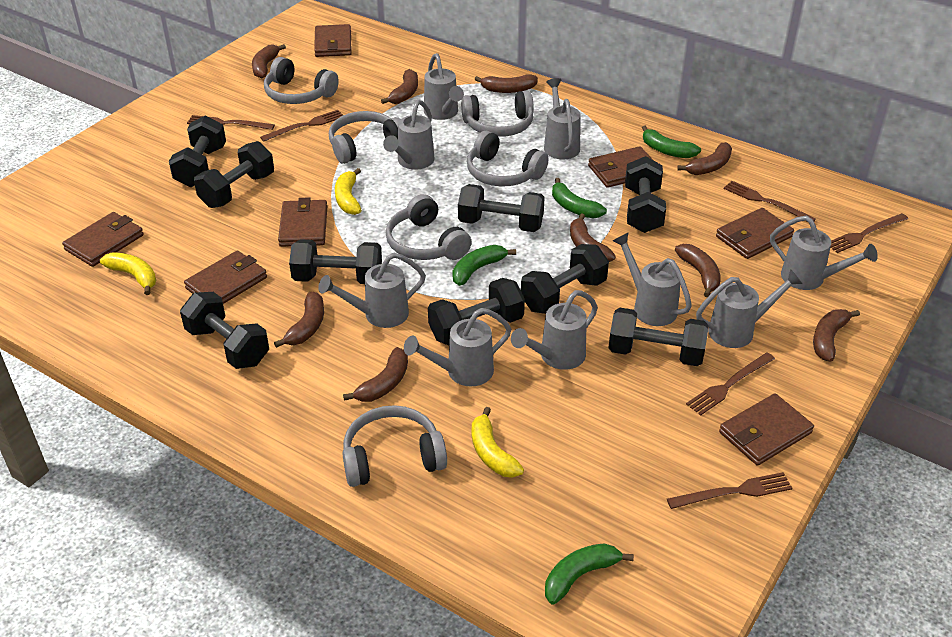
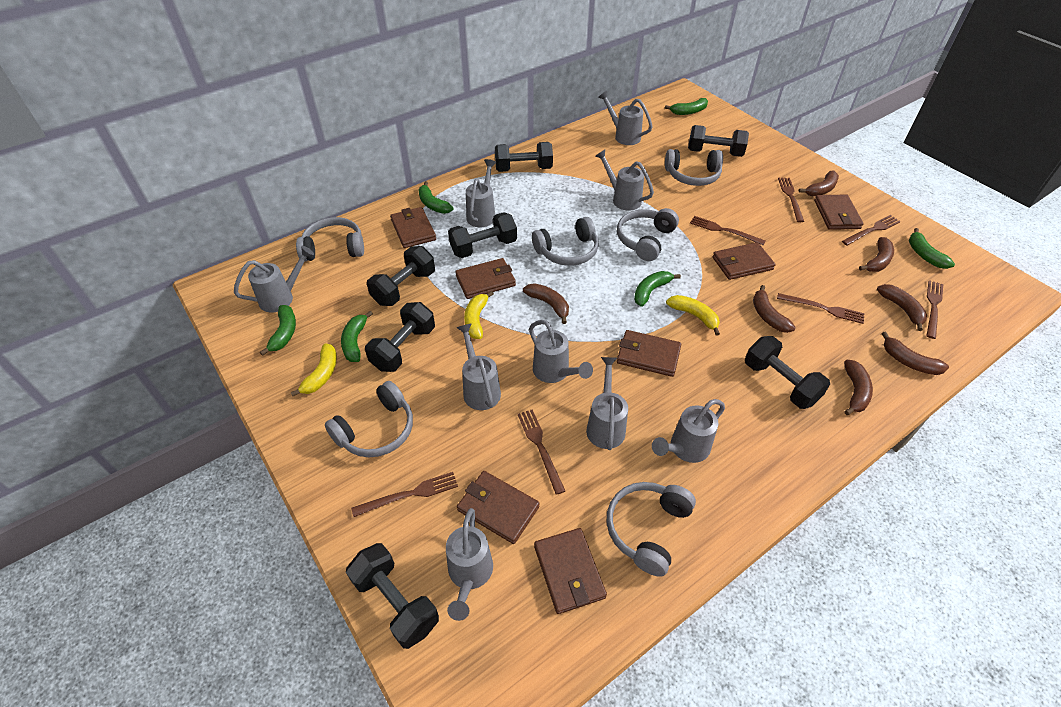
black dumbbell: 9 -> 7
brown banana: 9 -> 7
brown fork: 6 -> 7
green banana: 4 -> 6

